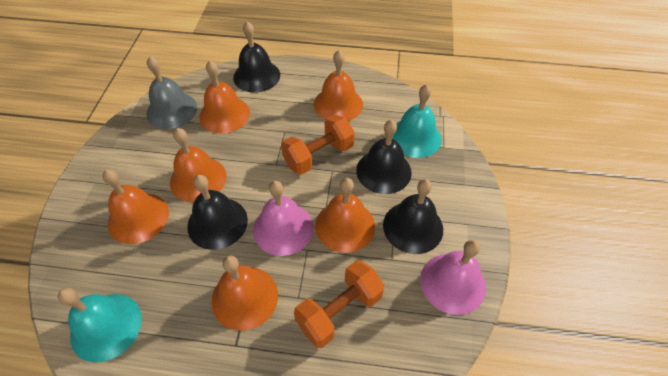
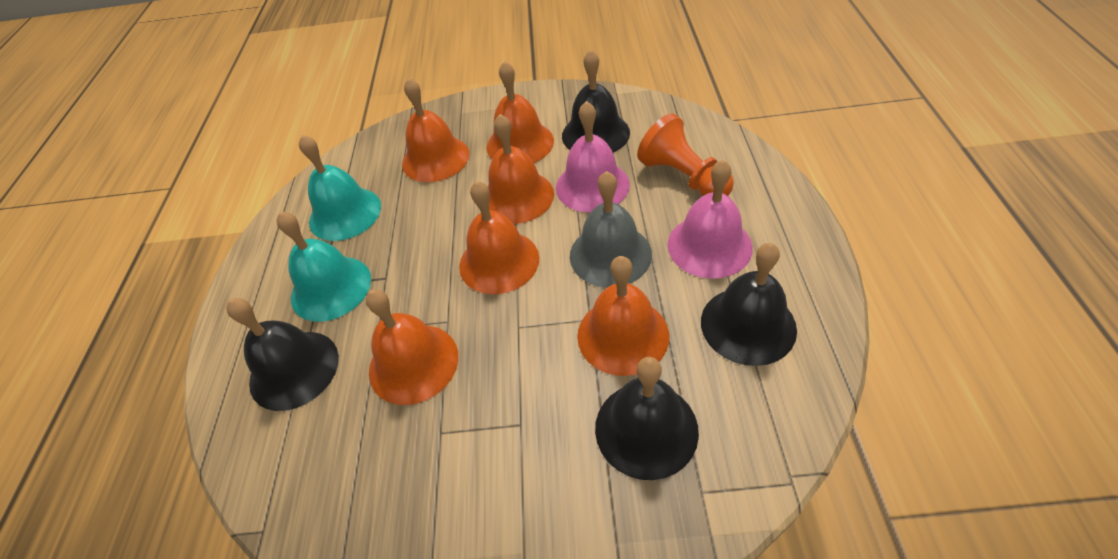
orange dumbbell: 2 -> 0
orange pawn: 0 -> 1

